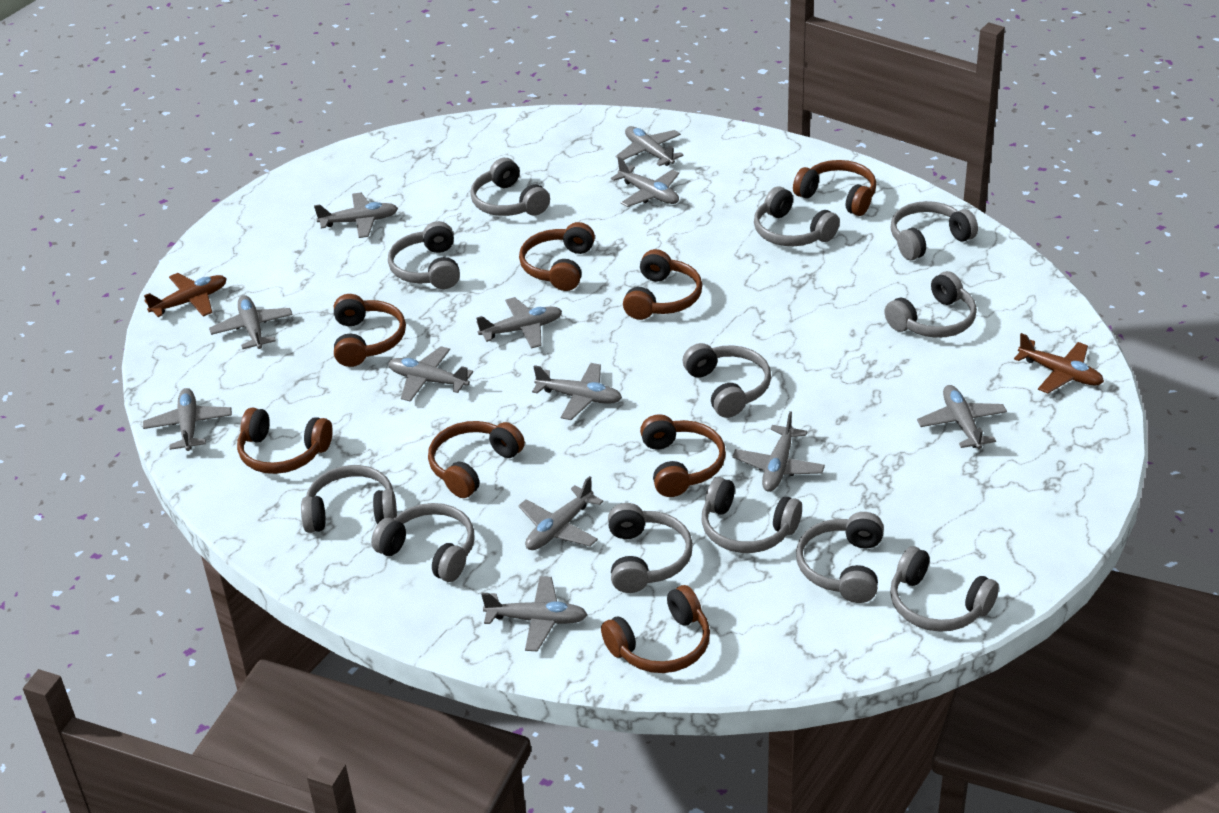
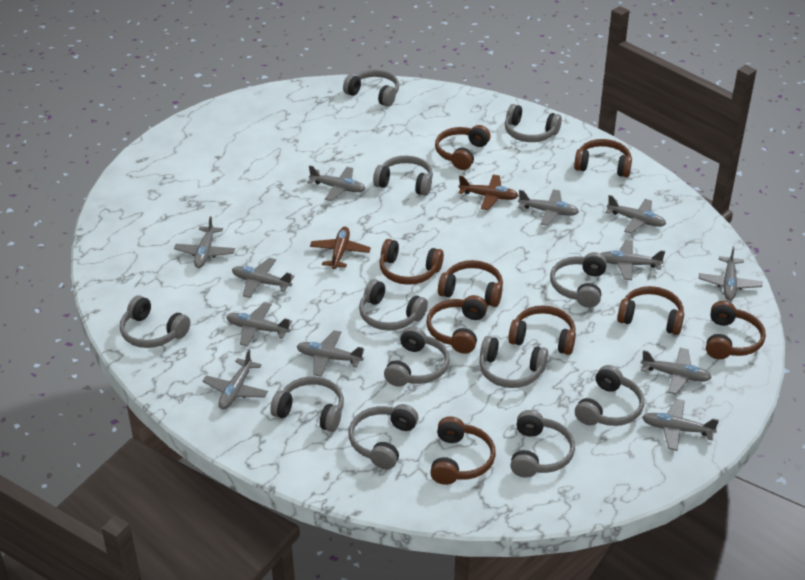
brown headphones: 8 -> 9

